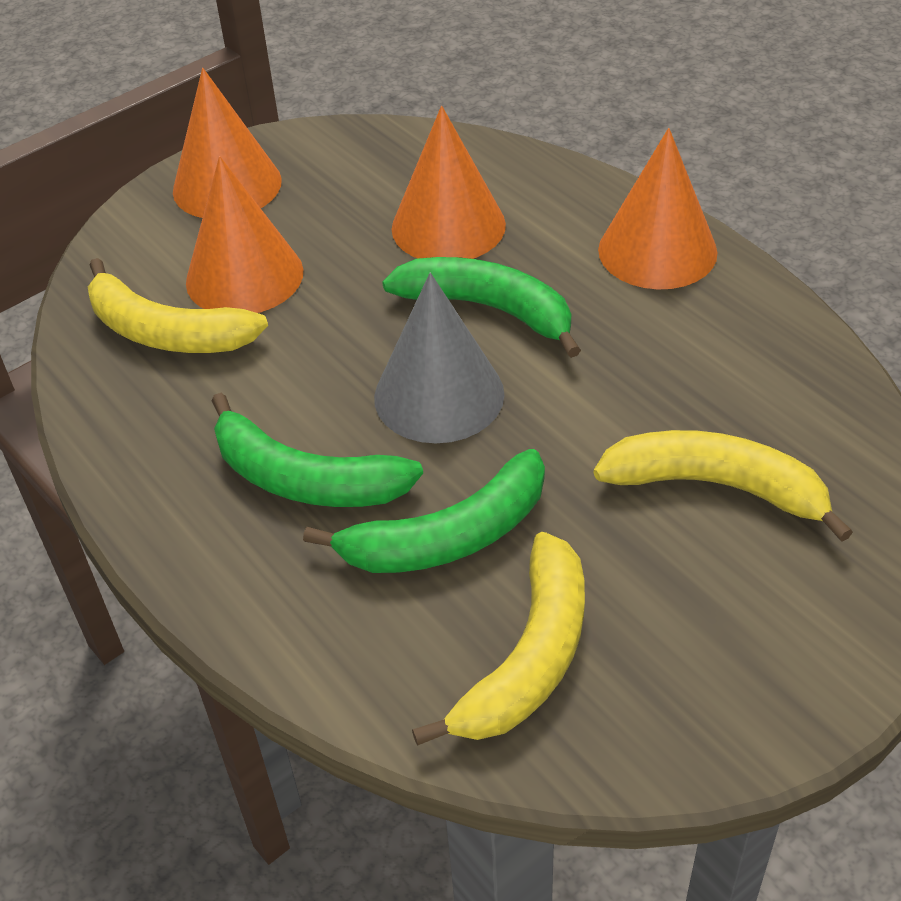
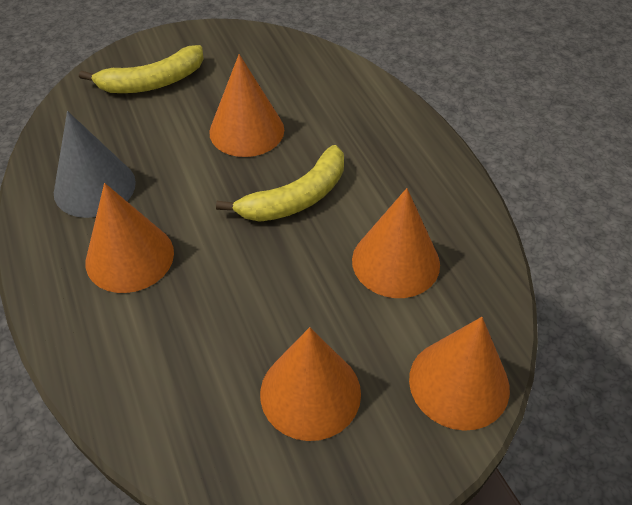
green banana: 3 -> 0
orange cone: 4 -> 5
yellow banana: 3 -> 2

